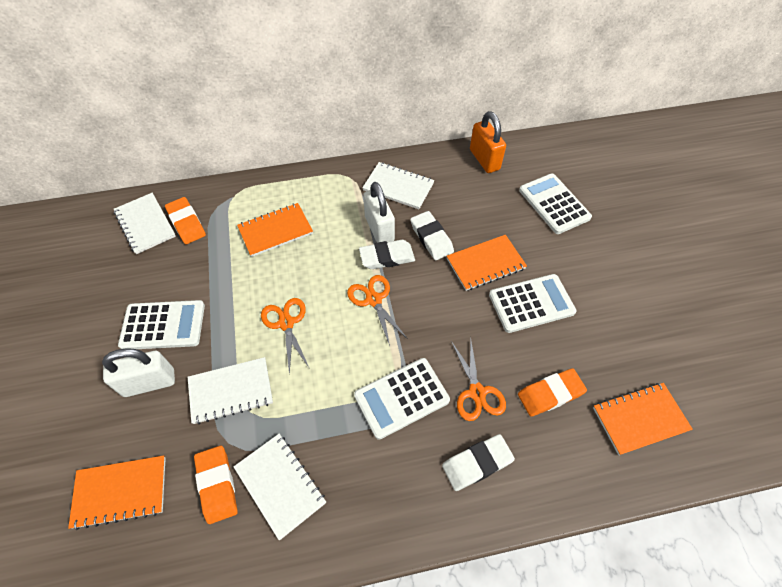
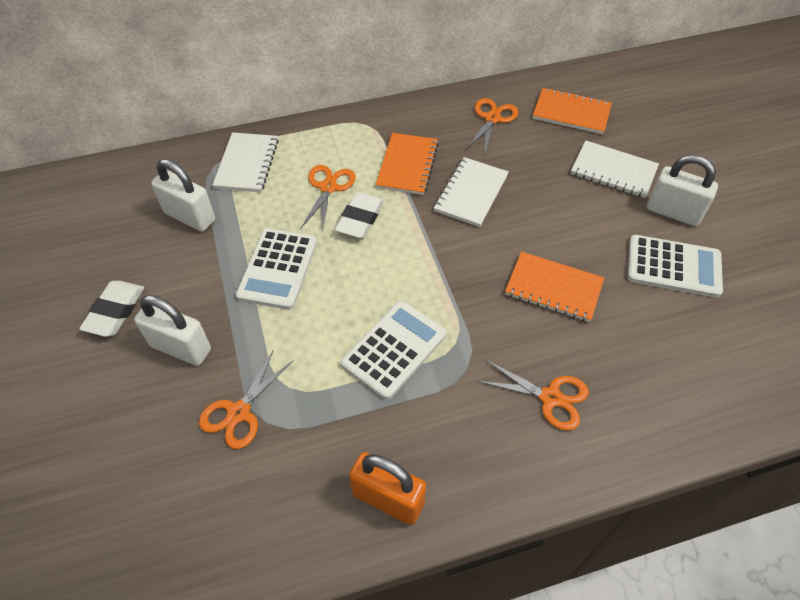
orange eraser: 3 -> 0
orange notebook: 4 -> 3
orange scissors: 3 -> 4
white calculator: 4 -> 3
white eraser: 3 -> 2
white notebook: 4 -> 3
white padlock: 2 -> 3

